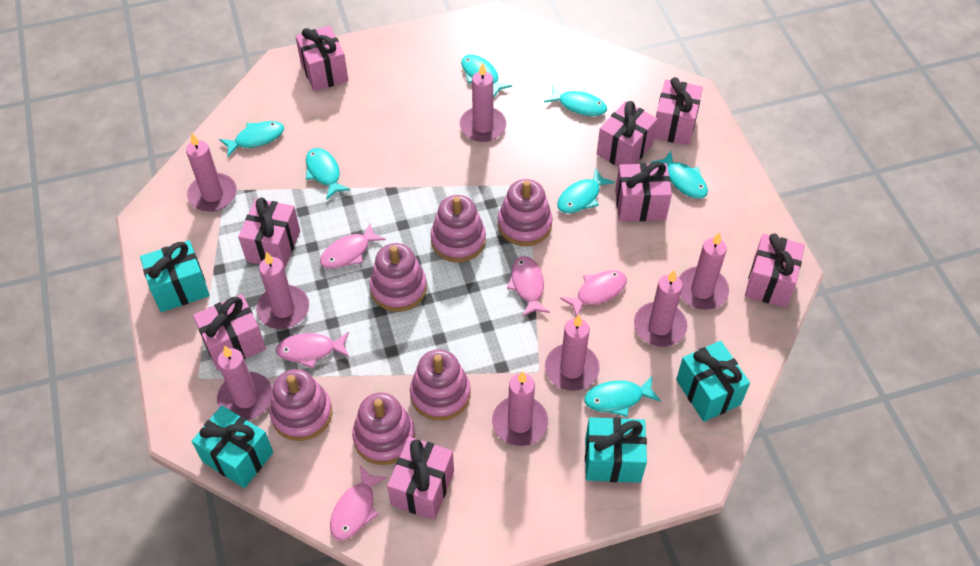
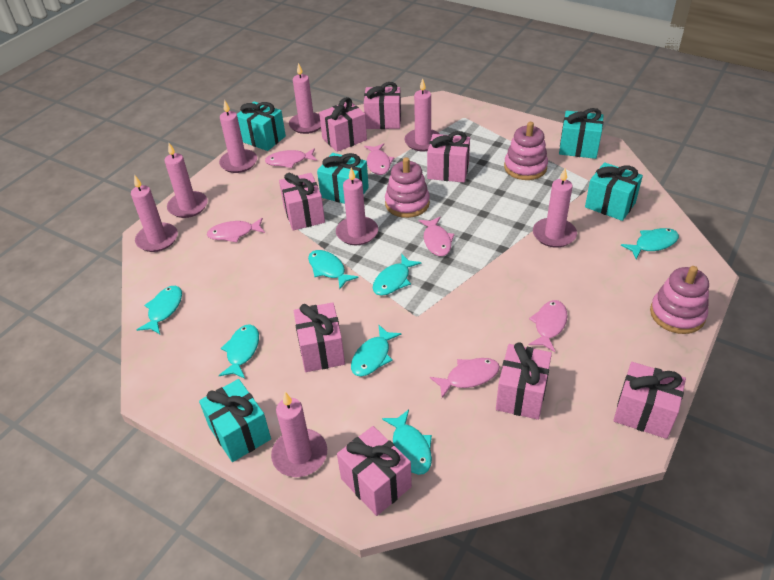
pink fish: 5 -> 6
pink stacking toy: 6 -> 3
turquoise gift: 4 -> 5

